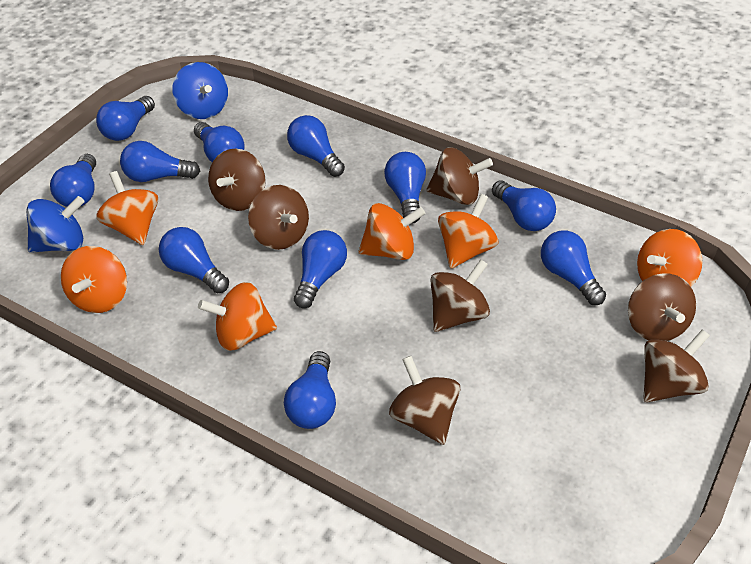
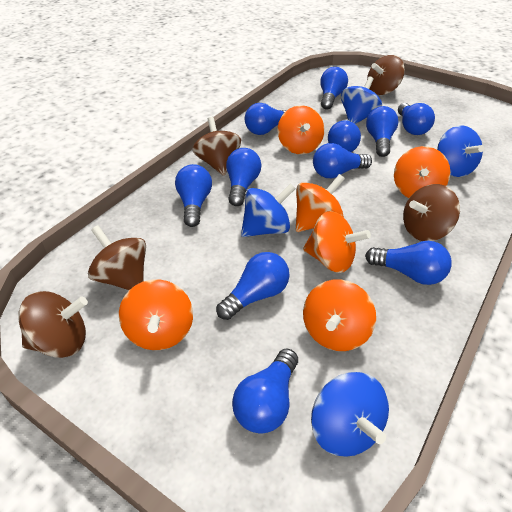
blue spinning top: 2 -> 4
brown spinning top: 7 -> 5

